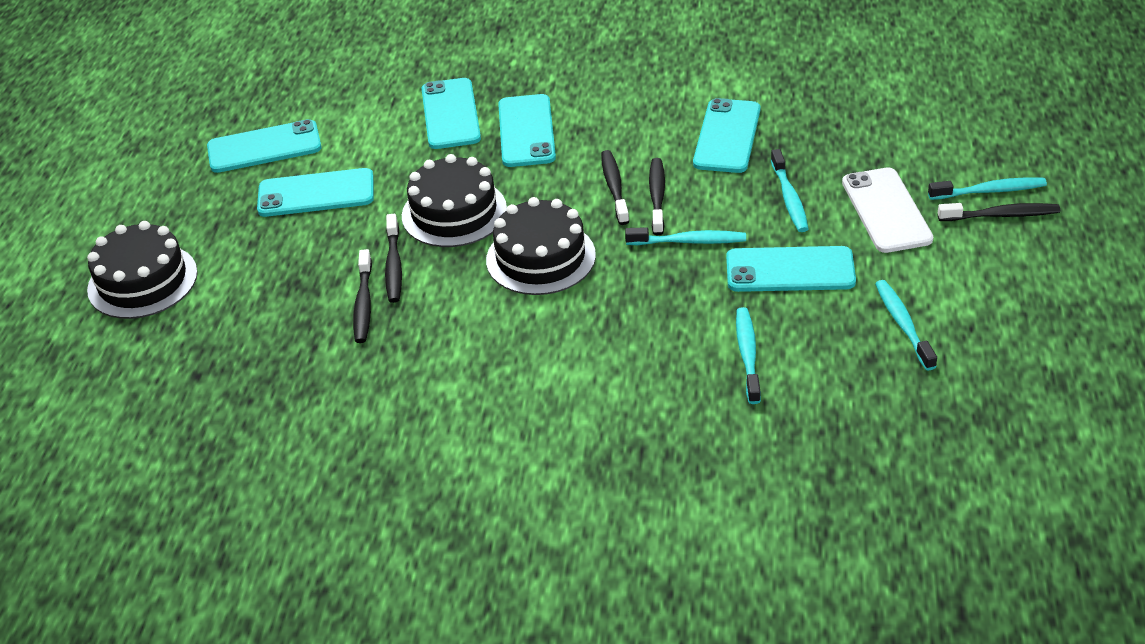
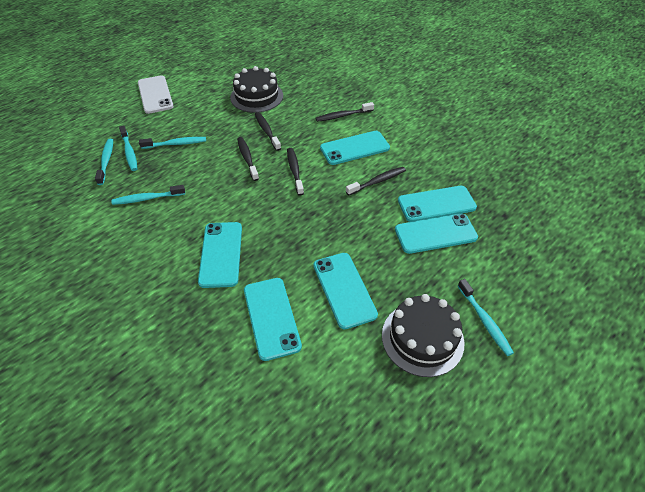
black cake: 3 -> 2

